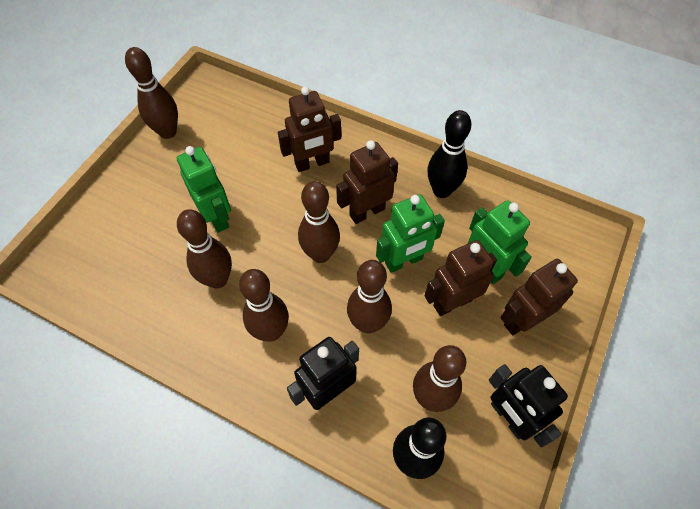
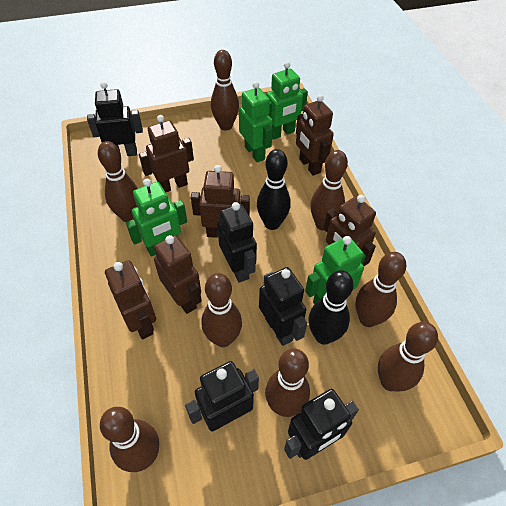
black robot: 2 -> 5
brown bowling pin: 6 -> 8
brown robot: 4 -> 6
green robot: 3 -> 4

